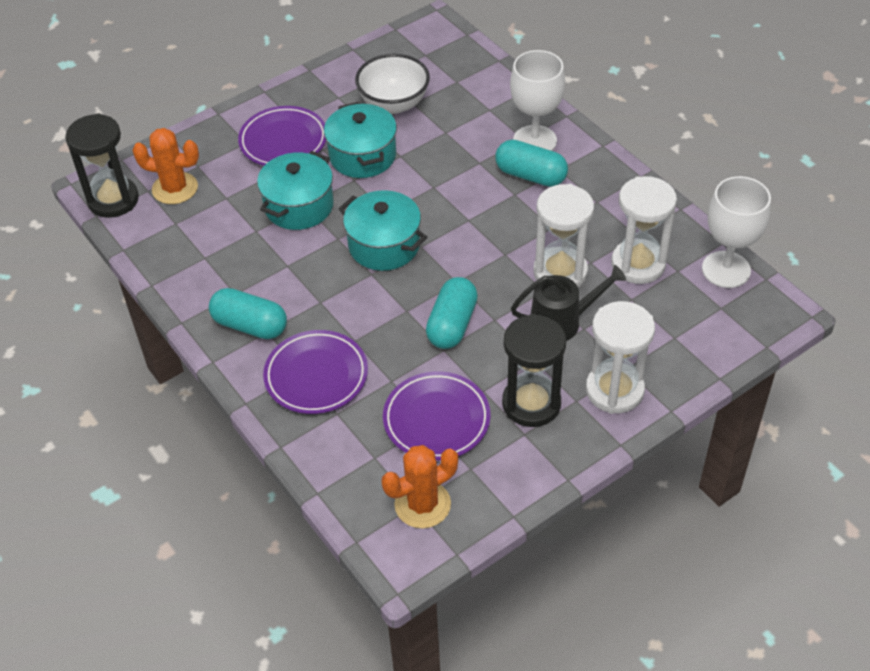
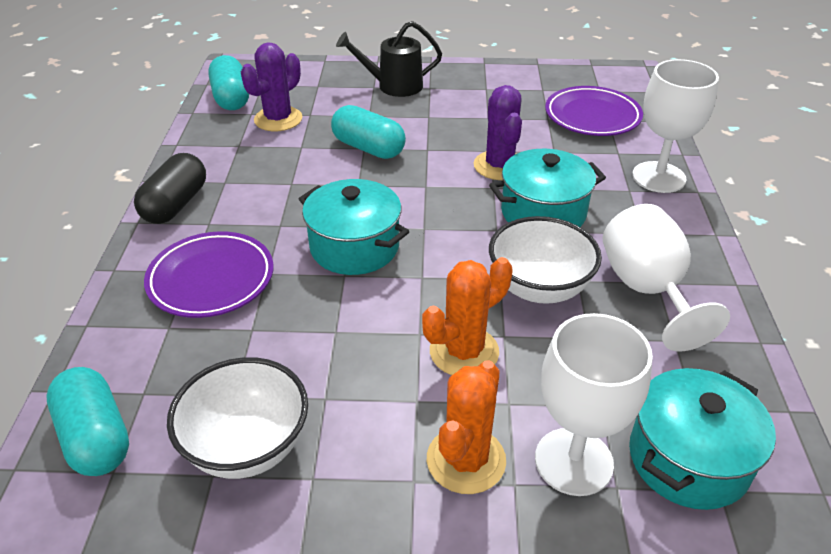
black capsule: 0 -> 1
black hourglass: 2 -> 0
purple cactus: 0 -> 2
purple plate: 3 -> 2
white bowl: 1 -> 2
white goblet: 2 -> 3
white hourglass: 3 -> 0

